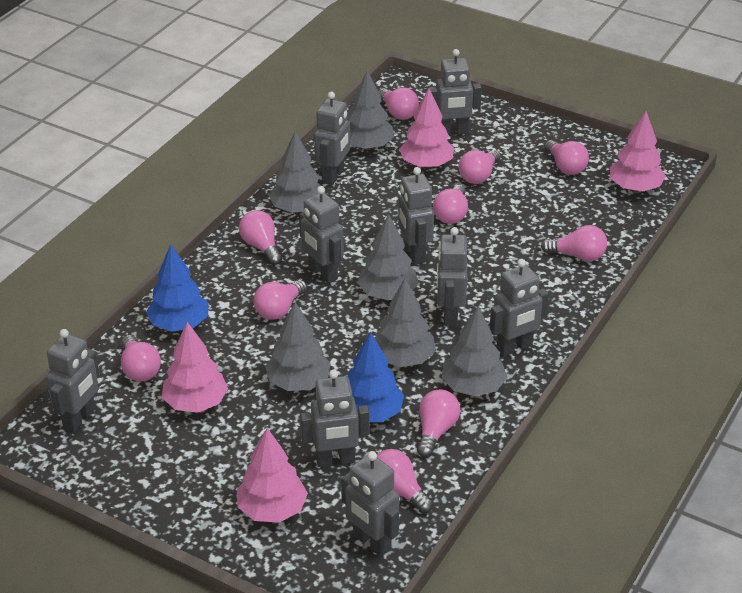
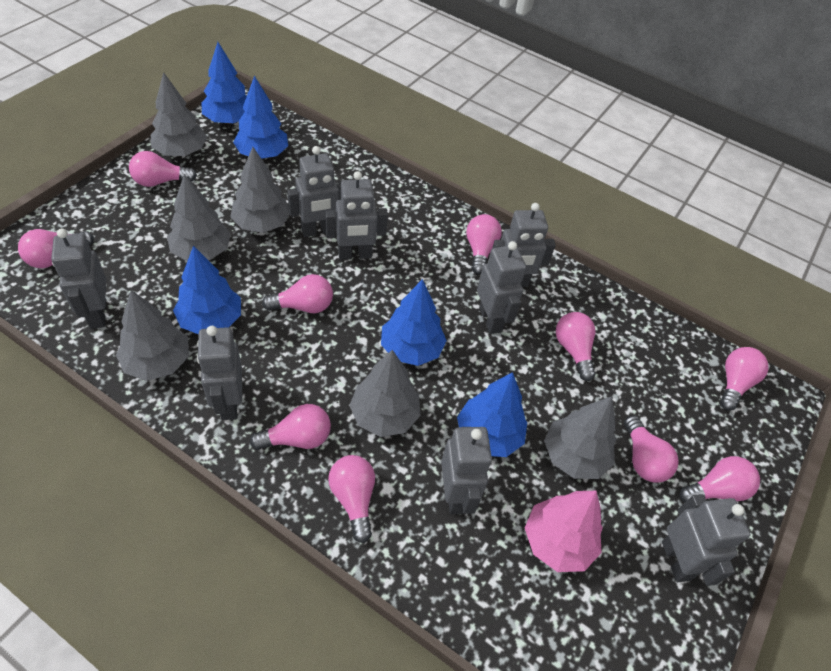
blue tree: 2 -> 5
grey robot: 9 -> 8
pink tree: 4 -> 1

